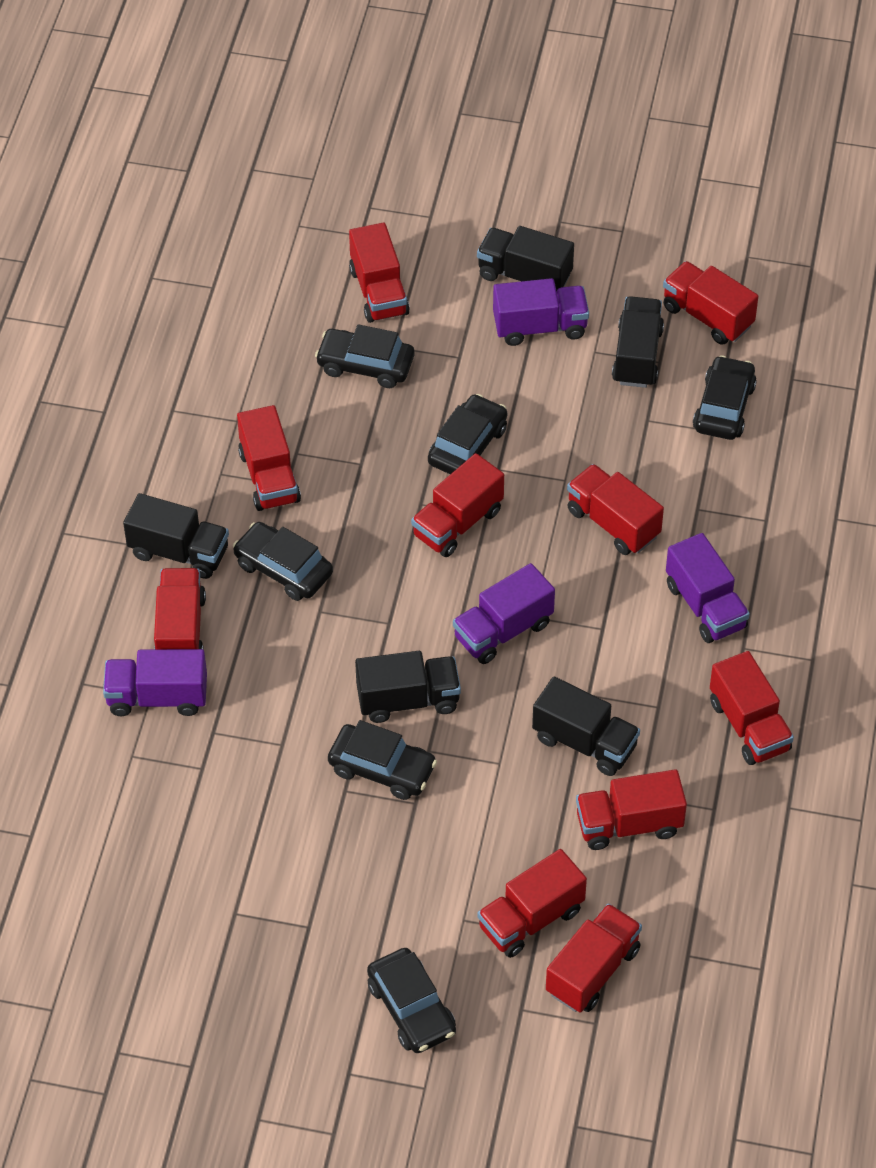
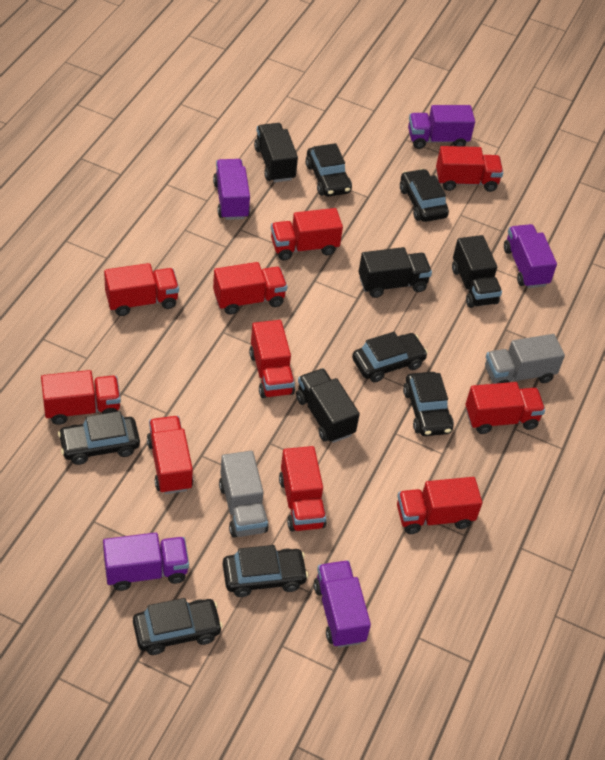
black car: 6 -> 7
black truck: 5 -> 4
grey truck: 0 -> 2
purple truck: 4 -> 5

